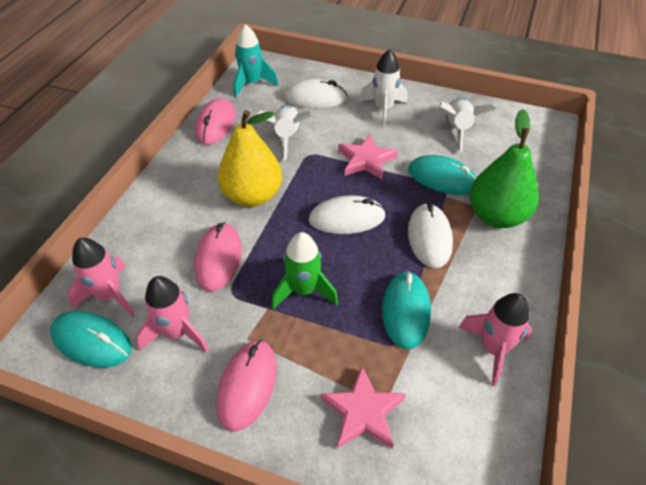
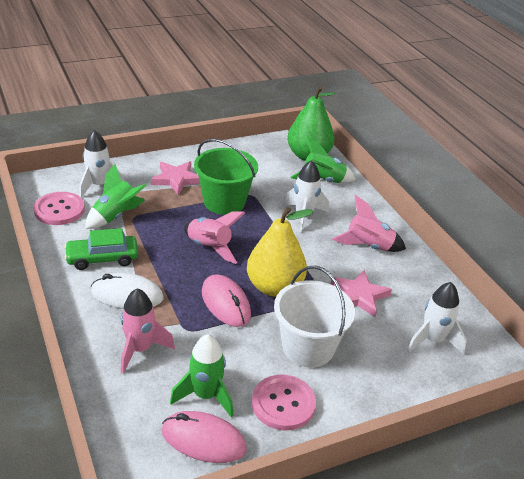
green bucket: 0 -> 1
green car: 0 -> 1
green rocket: 1 -> 3
pink button: 0 -> 2
pink mouse: 3 -> 2
turquoise mouse: 3 -> 0
turquoise rocket: 1 -> 0
white bucket: 0 -> 1
white mouse: 3 -> 1

